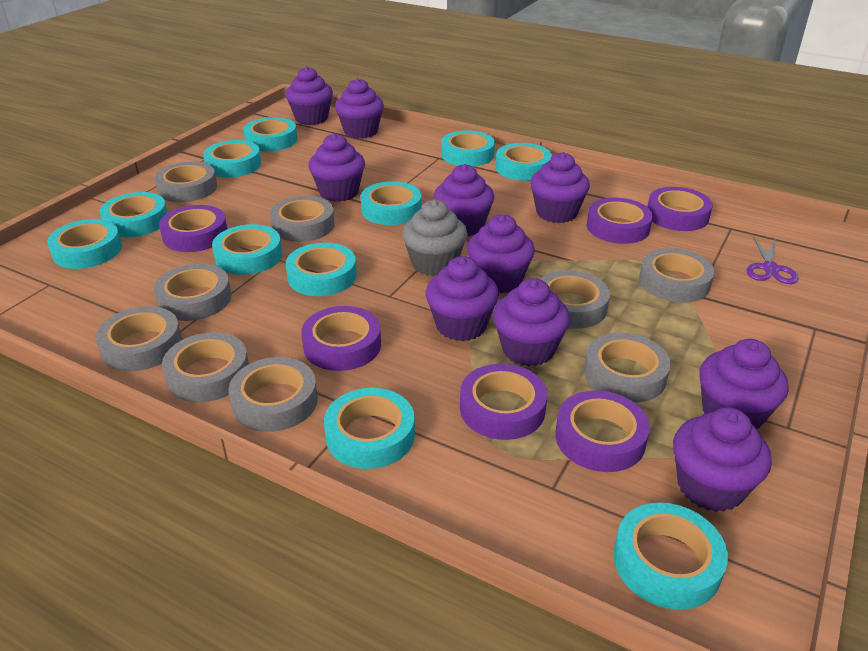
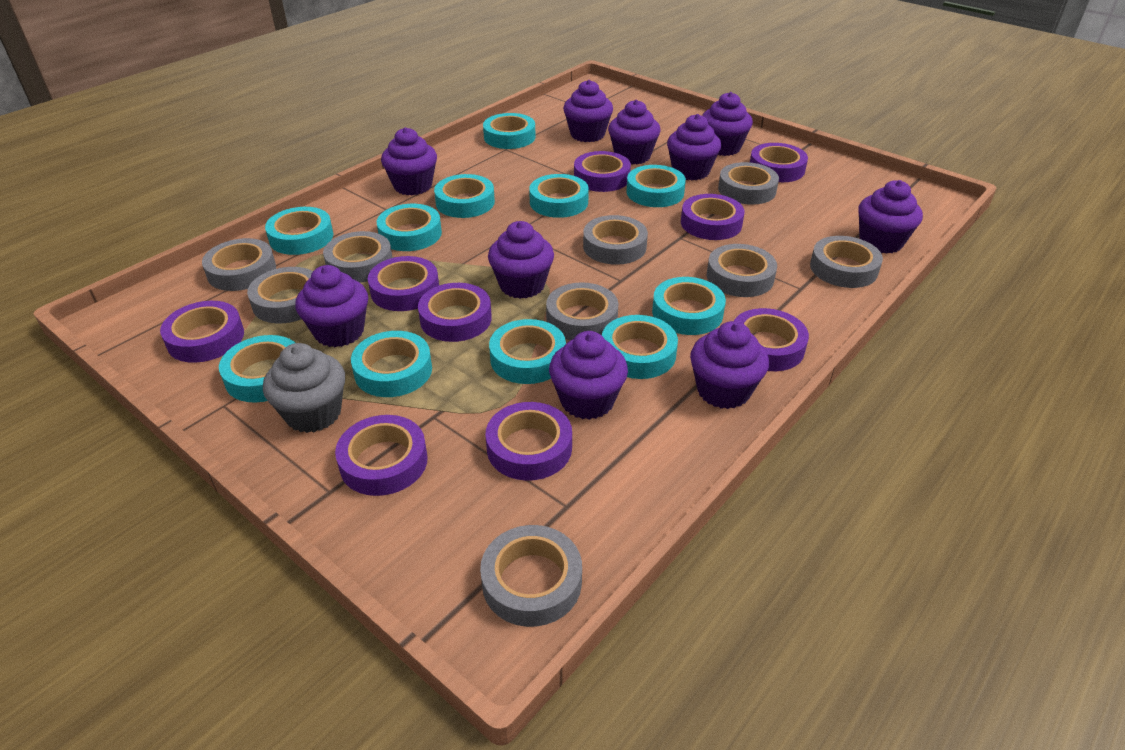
purple scissors: 1 -> 0
purple tape: 6 -> 9

